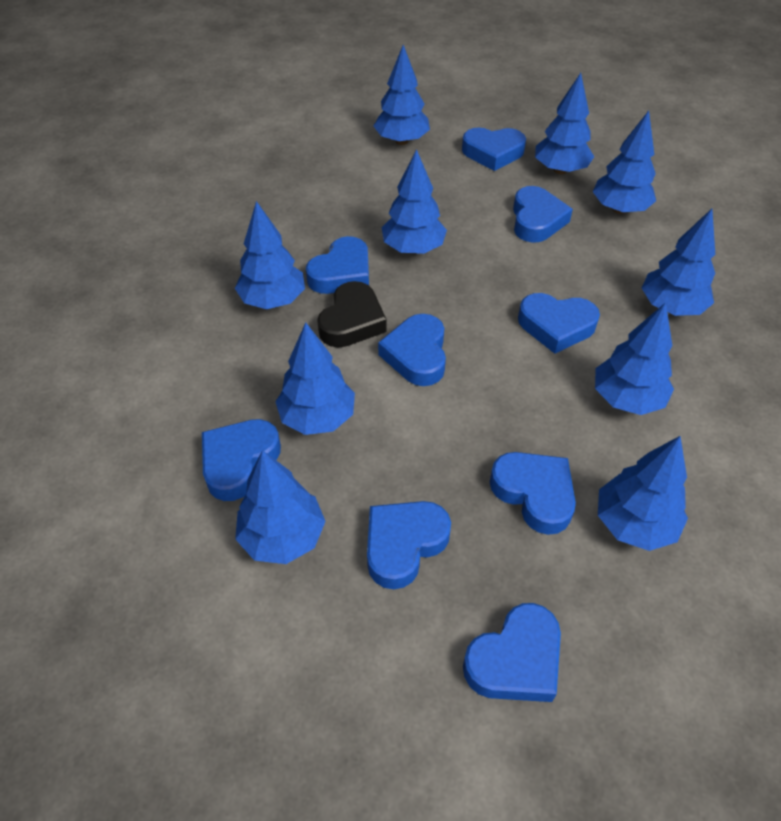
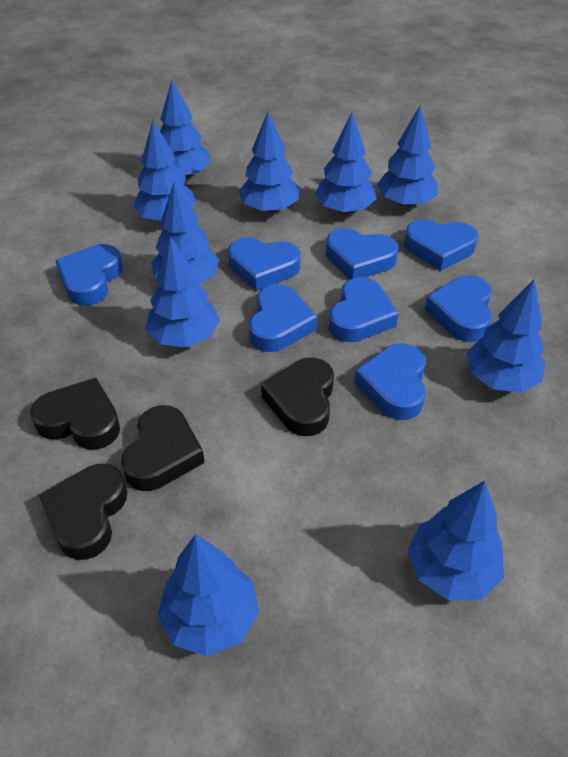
black heart: 1 -> 4
blue heart: 9 -> 8

